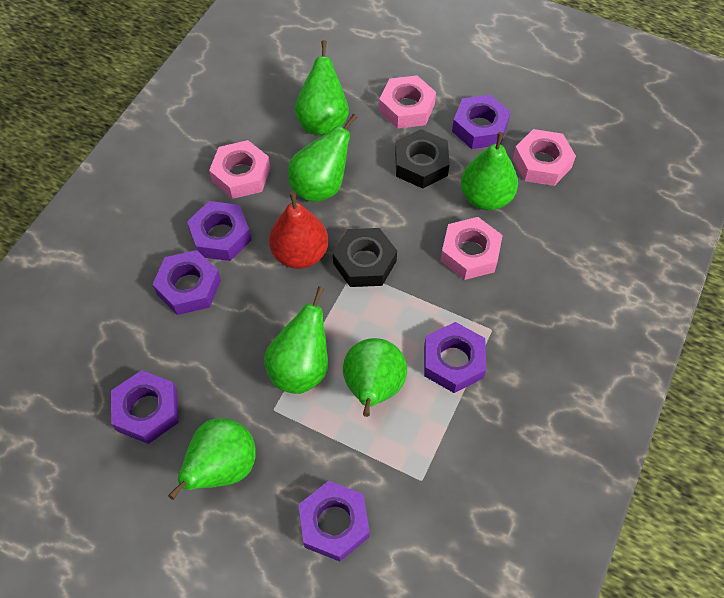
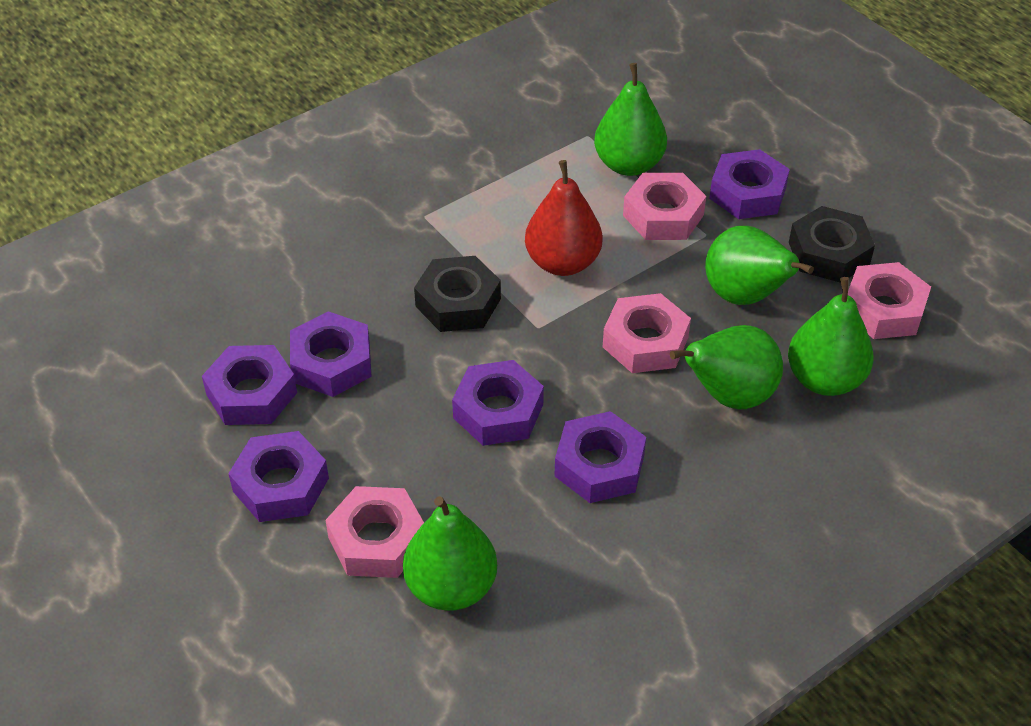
green pear: 6 -> 5

